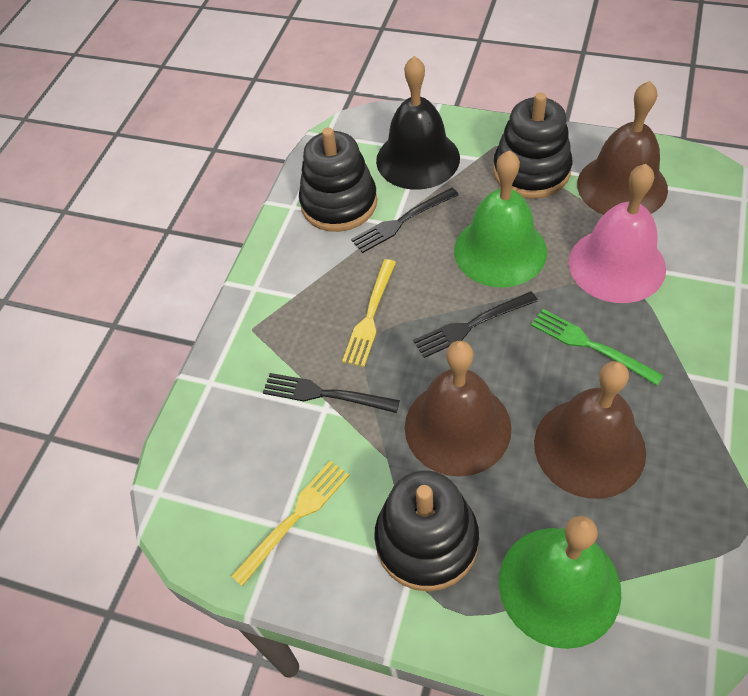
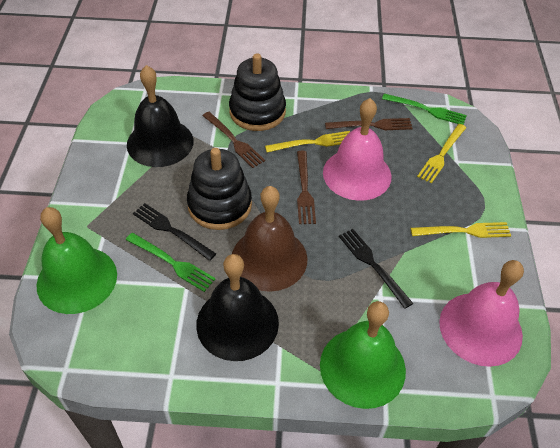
black bell: 1 -> 2
black fork: 3 -> 2
black stacking toy: 3 -> 2
brown bell: 3 -> 1
brown fork: 0 -> 3
green fork: 1 -> 2
pink bell: 1 -> 2
yellow fork: 2 -> 3

